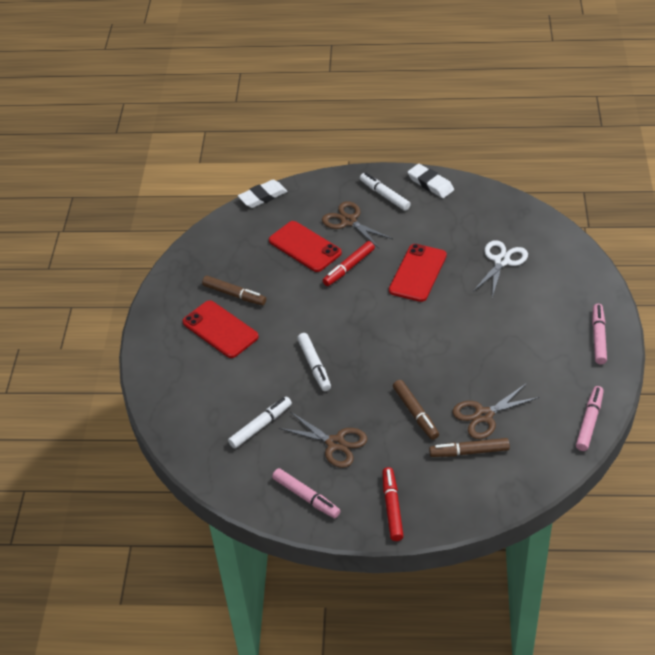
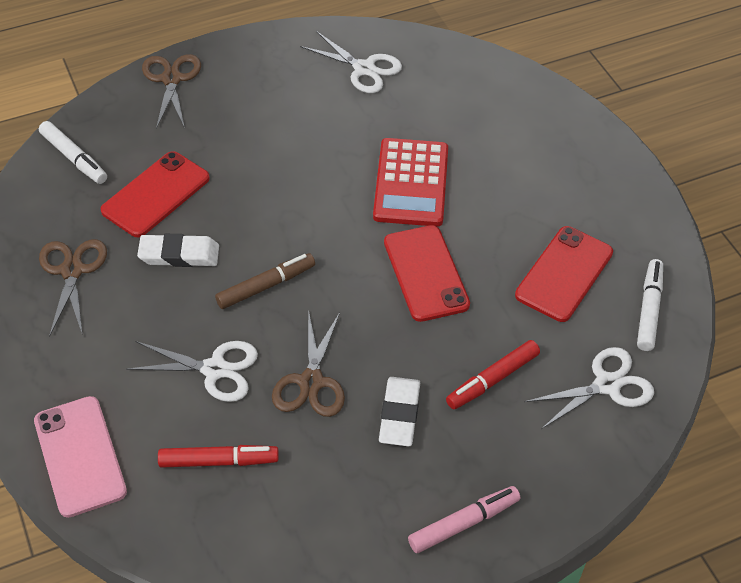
brown marker: 3 -> 1
pink marker: 3 -> 1
pink phone: 0 -> 1
red calculator: 0 -> 1
white marker: 3 -> 2
white scissors: 1 -> 3

